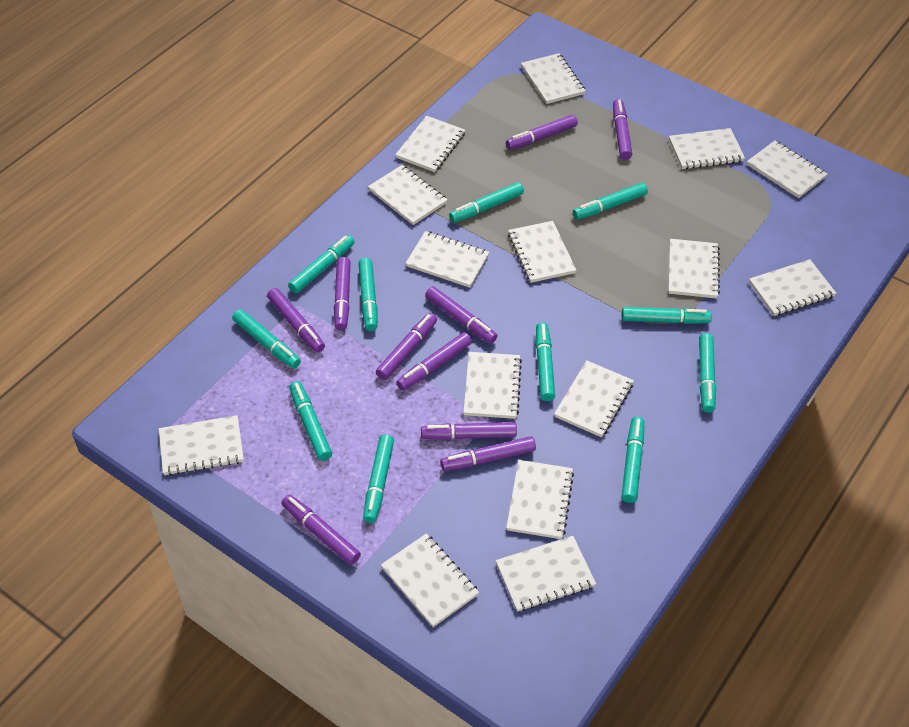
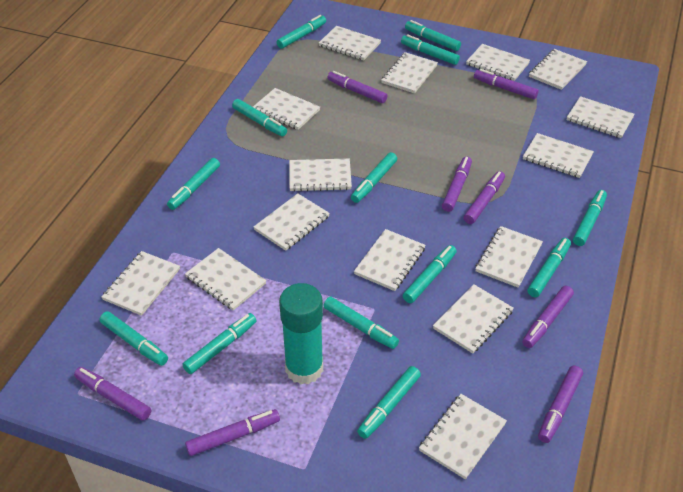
purple marker: 10 -> 8
turquoise glue stick: 0 -> 1
turquoise marker: 11 -> 13

